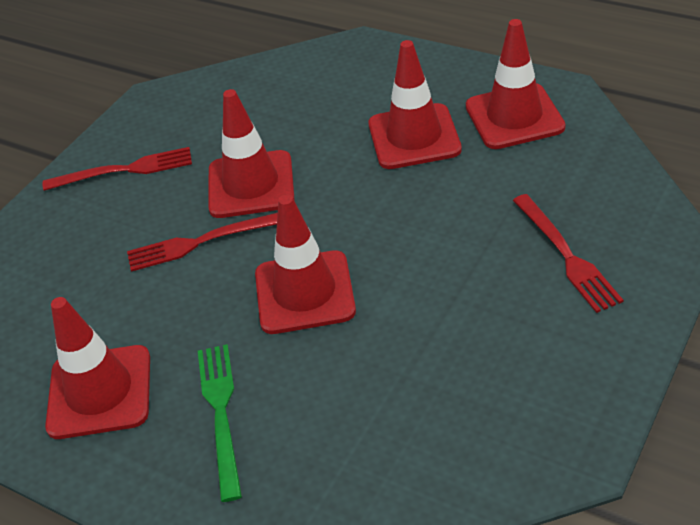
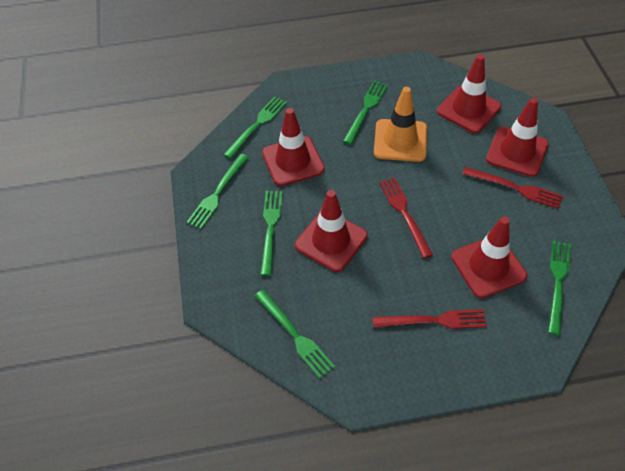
green fork: 1 -> 6
orange traffic cone: 0 -> 1

